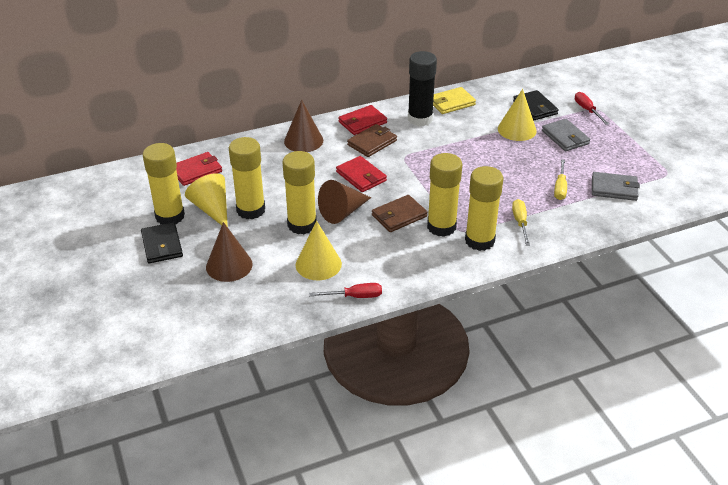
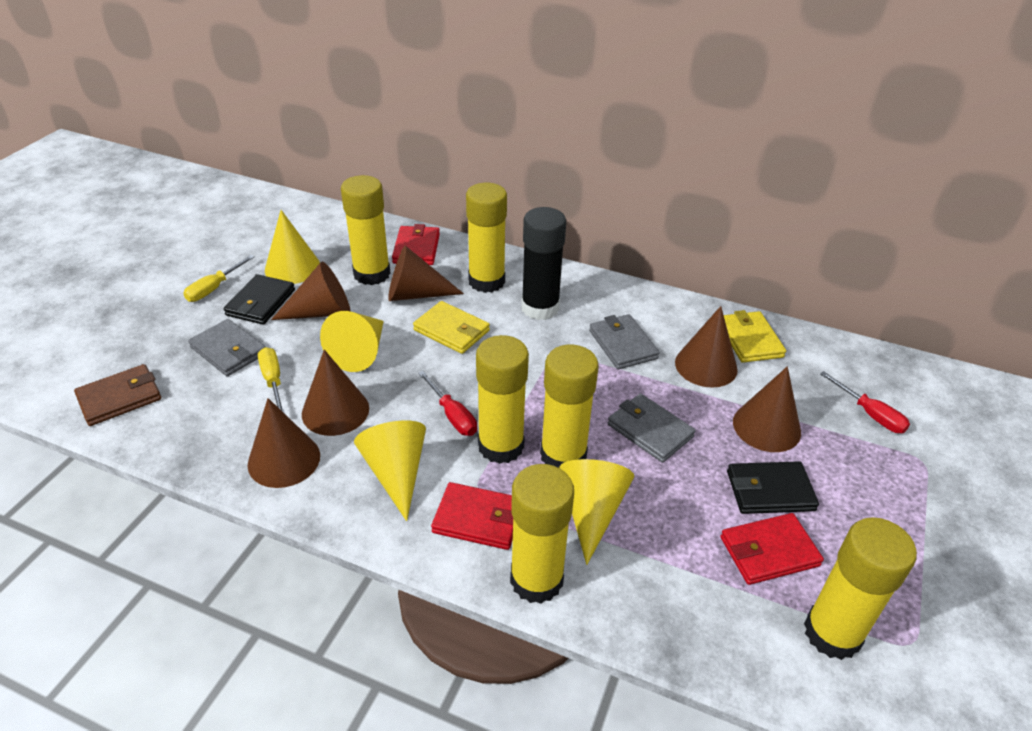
brown cone: 3 -> 6
brown wallet: 2 -> 1
grey wallet: 2 -> 3
yellow cone: 3 -> 4
yellow glue stick: 5 -> 6
yellow wallet: 1 -> 2

